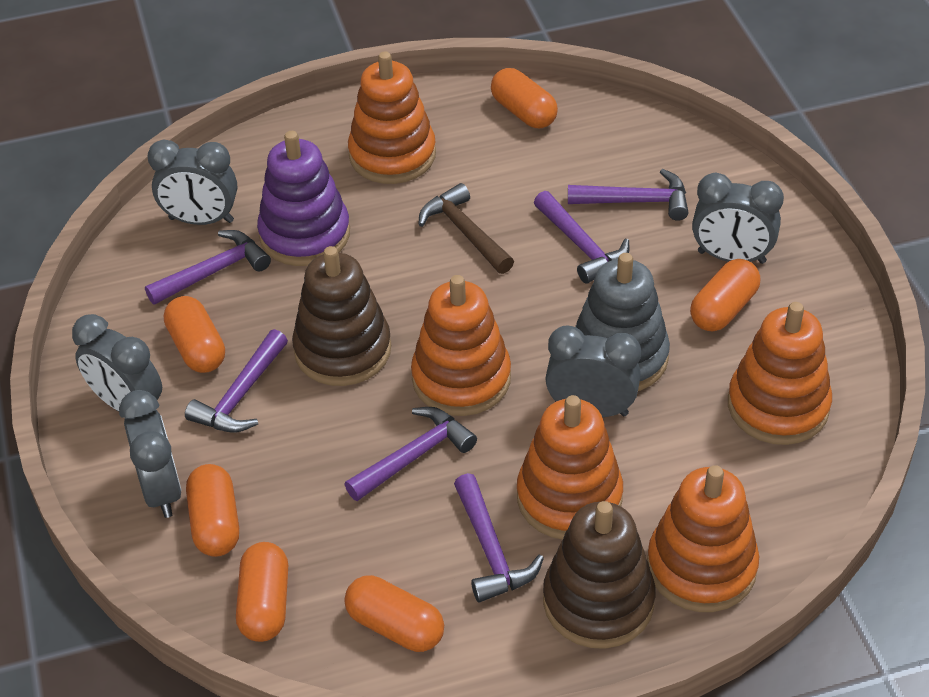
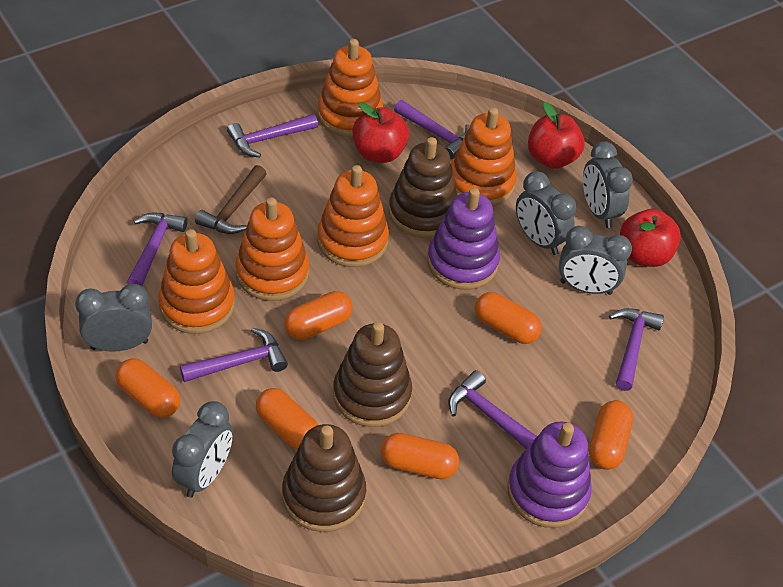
brown stacking toy: 2 -> 3
grey stacking toy: 1 -> 0
purple stacking toy: 1 -> 2
red apple: 0 -> 3

